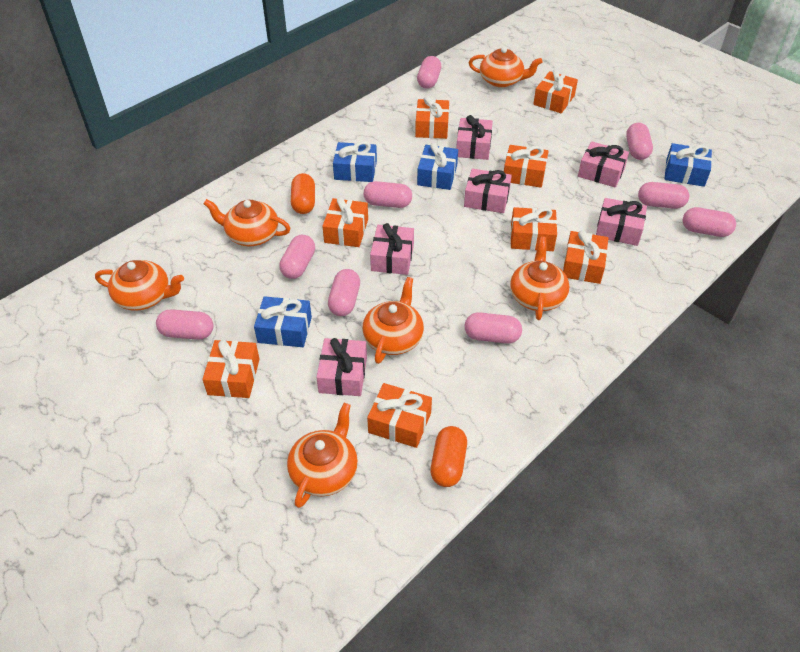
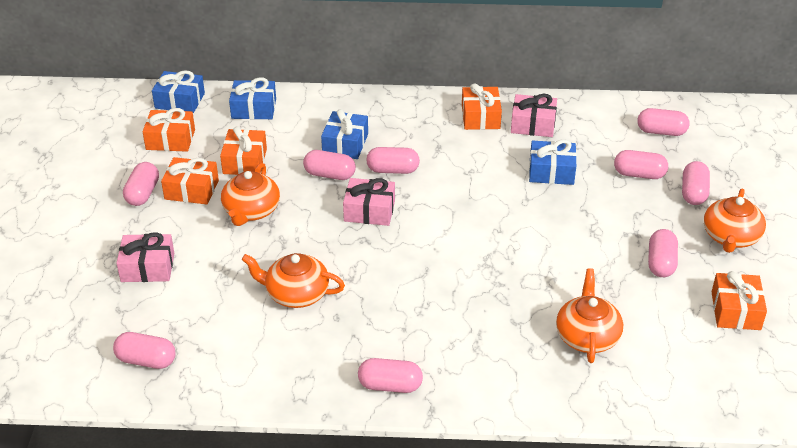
orange capsule: 2 -> 0
orange gift: 8 -> 5
orange teapot: 6 -> 4
pink gift: 6 -> 3

